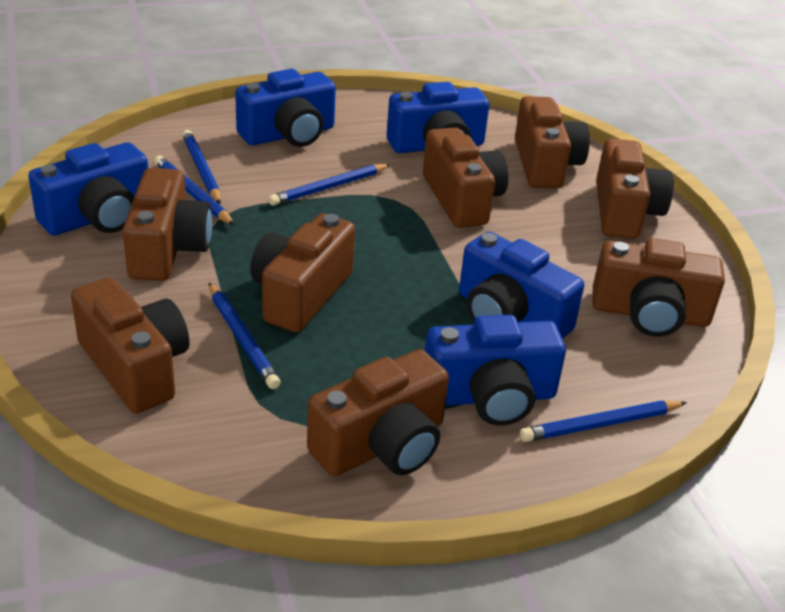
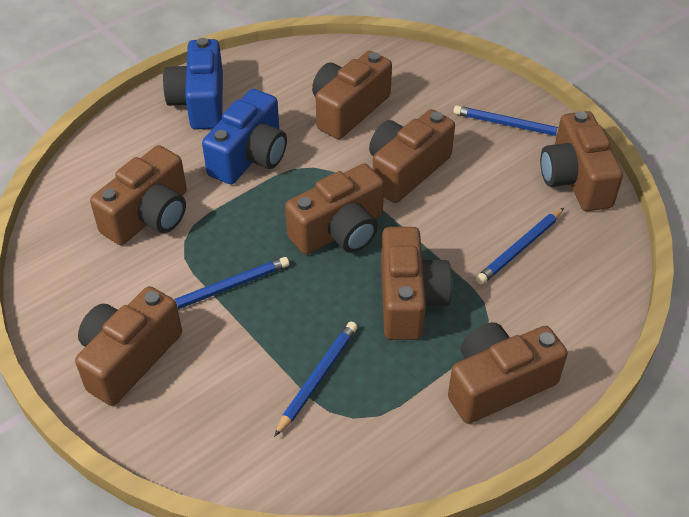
blue camera: 5 -> 2
blue pencil: 5 -> 4

